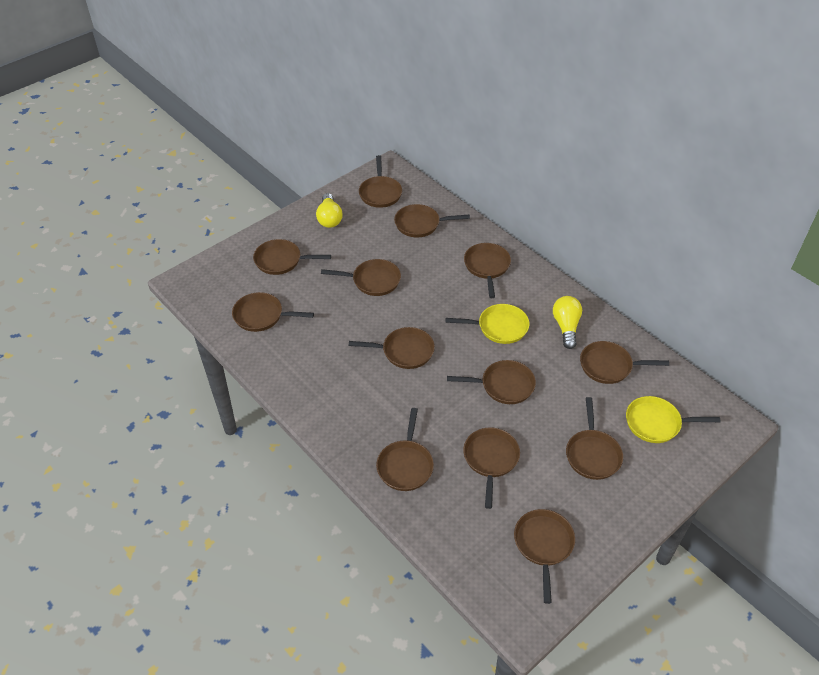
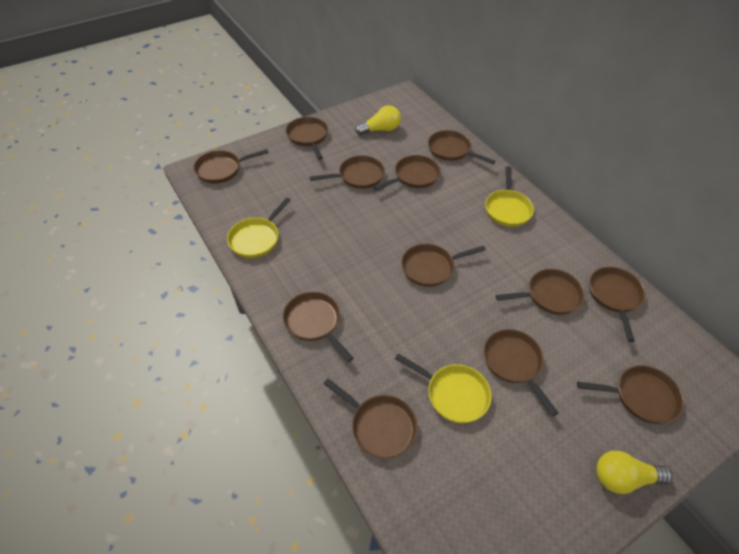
brown pan: 13 -> 12
yellow pan: 2 -> 3

